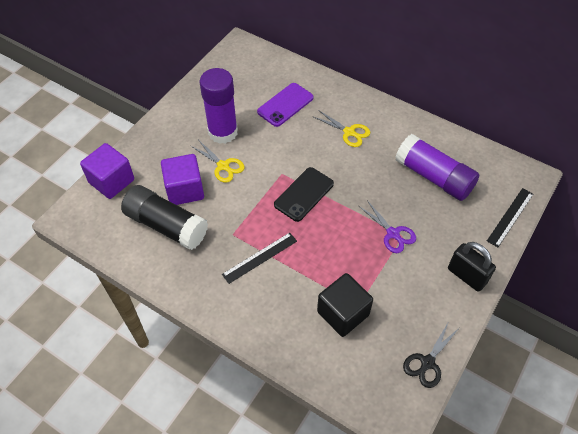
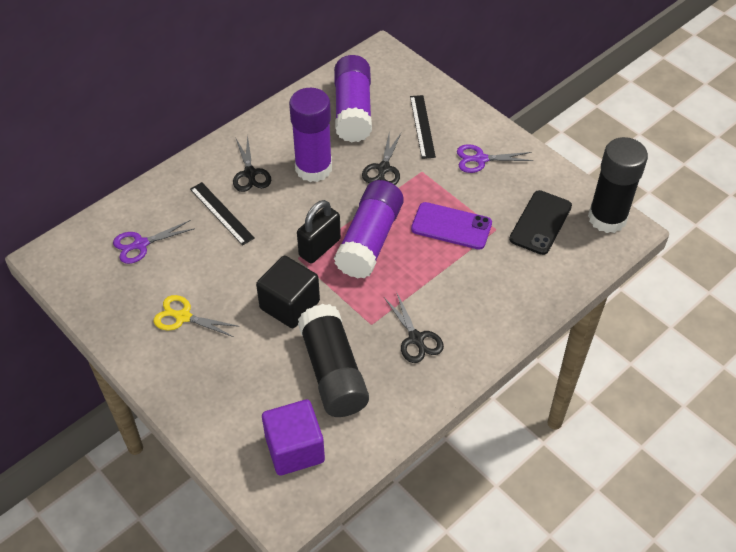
black glue stick: 1 -> 2
black scissors: 1 -> 3
purple cube: 2 -> 1
purple glue stick: 2 -> 3
purple scissors: 1 -> 2
yellow scissors: 2 -> 1

